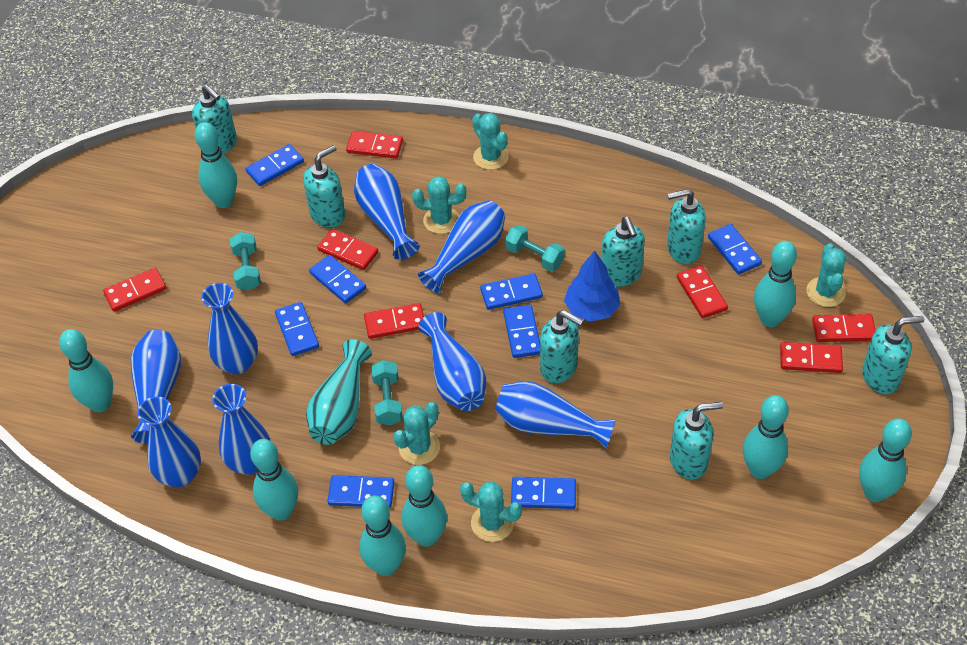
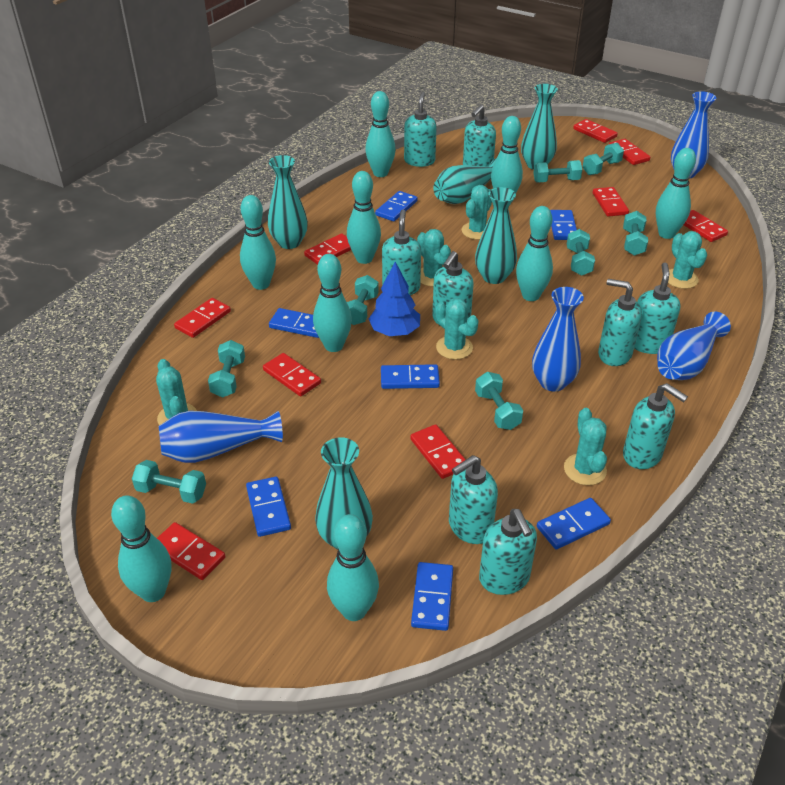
blue domino: 8 -> 7
blue vase: 8 -> 4
red domino: 7 -> 9
turquoise bowling pin: 8 -> 9
turquoise cactus: 5 -> 6
turquoise dumbbell: 3 -> 8
turquoise soap dispenser: 7 -> 9
turquoise vase: 1 -> 5

